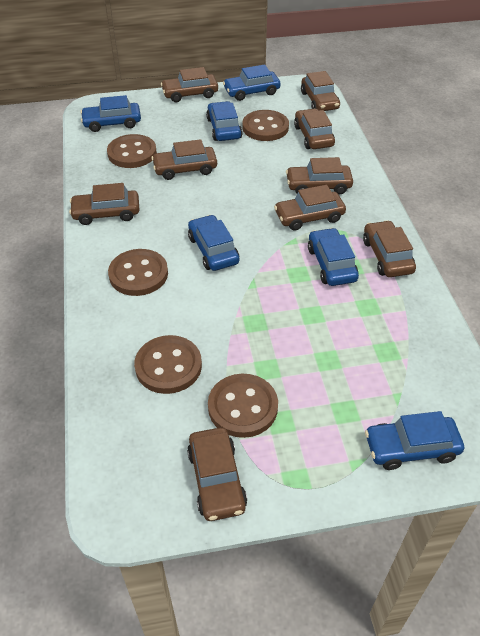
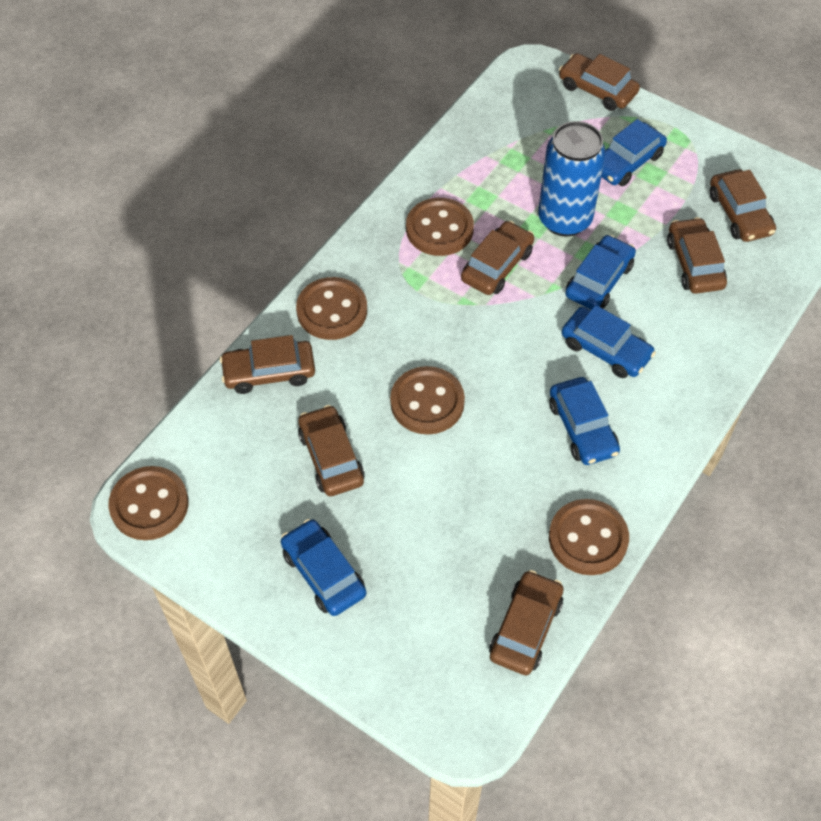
blue can: 0 -> 1
blue car: 6 -> 5
brown car: 9 -> 7

